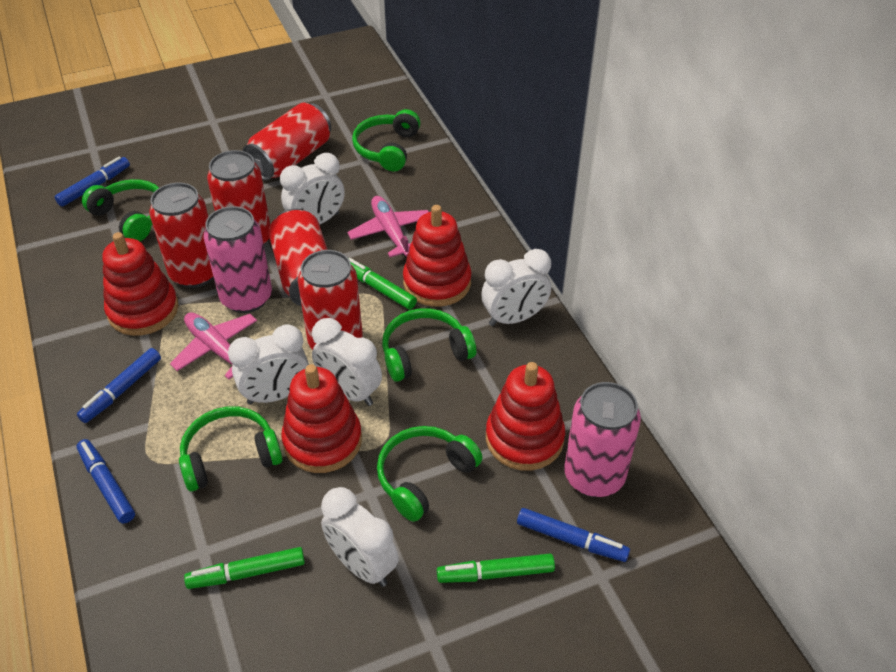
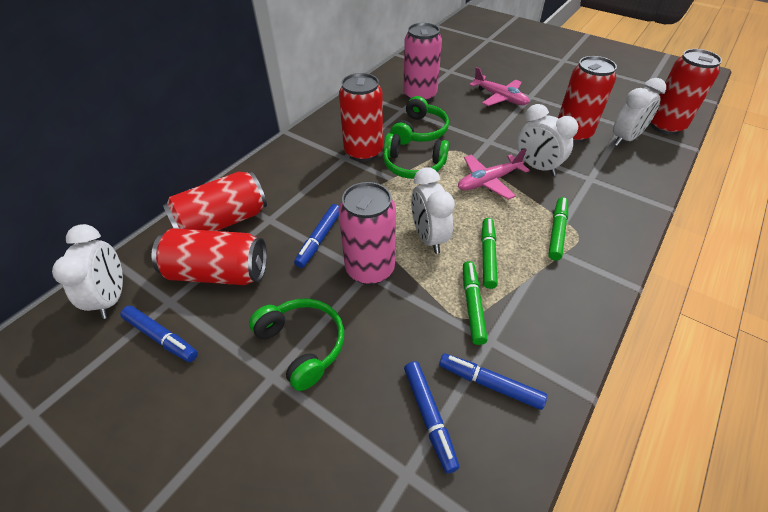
green headphones: 5 -> 3
red stacking toy: 4 -> 0
white clock: 5 -> 4

